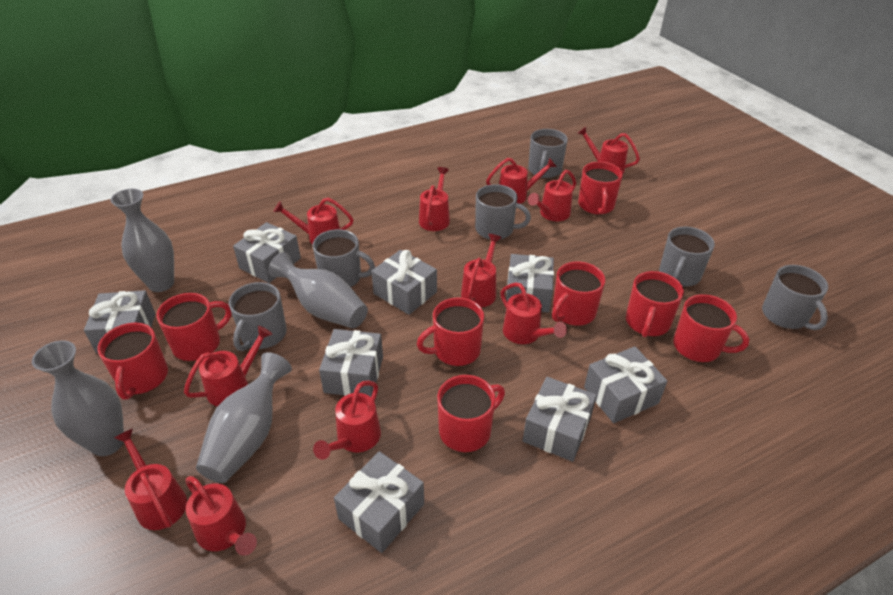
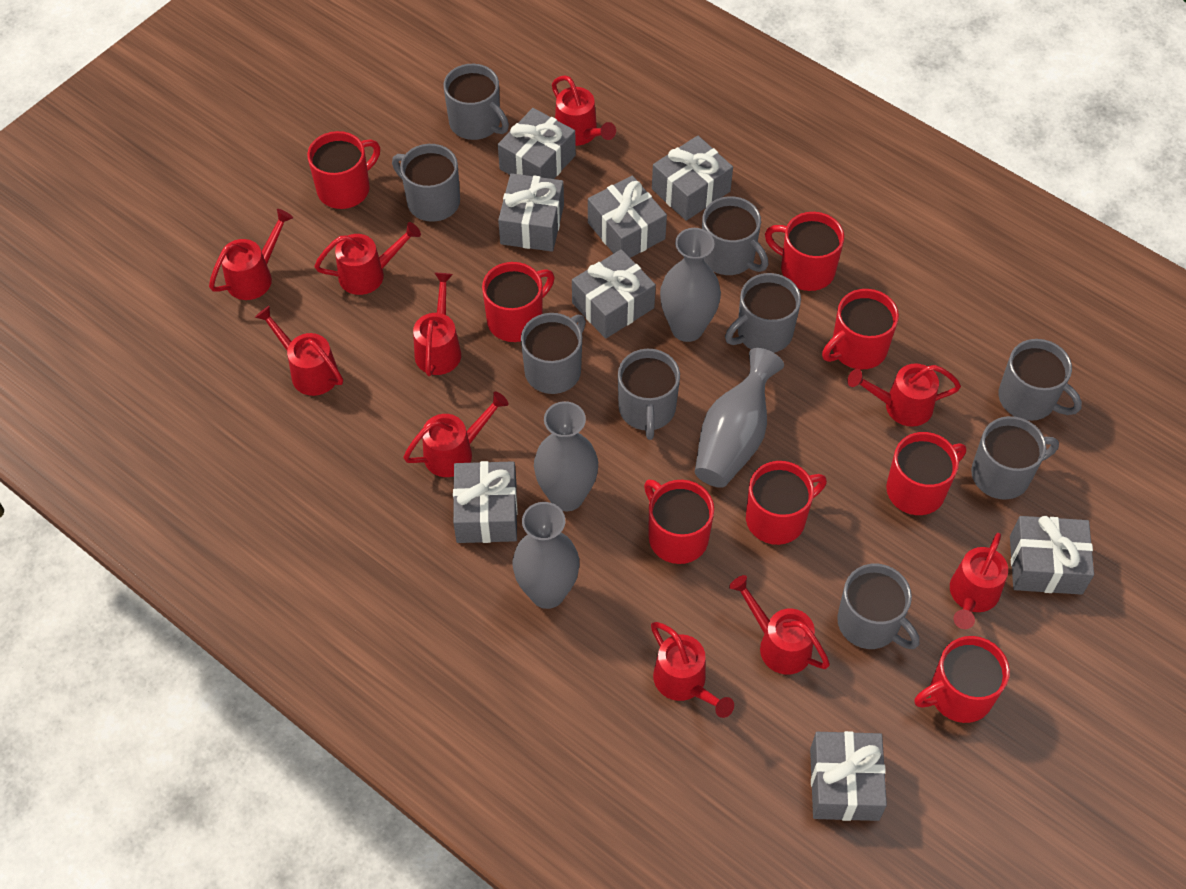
grey mug: 6 -> 9
red watering can: 11 -> 10

